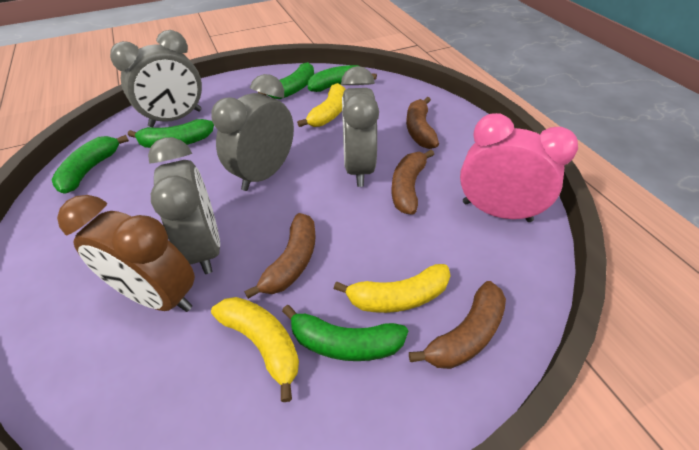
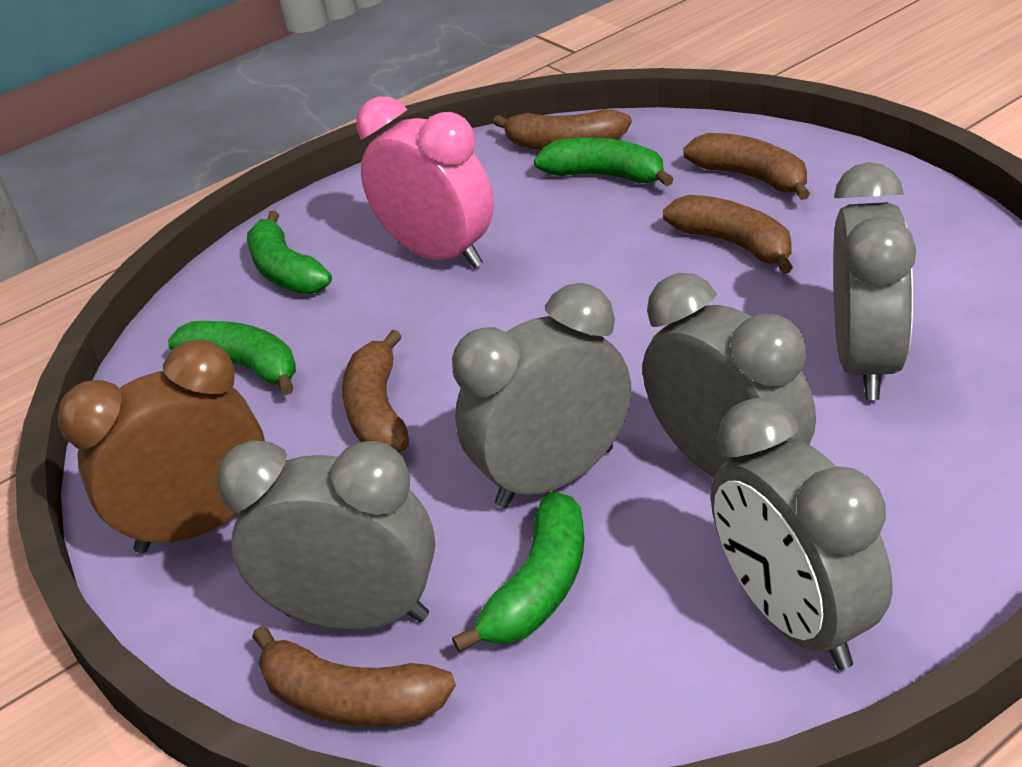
brown banana: 4 -> 5
green banana: 5 -> 4
grey clock: 4 -> 5
yellow banana: 3 -> 0

